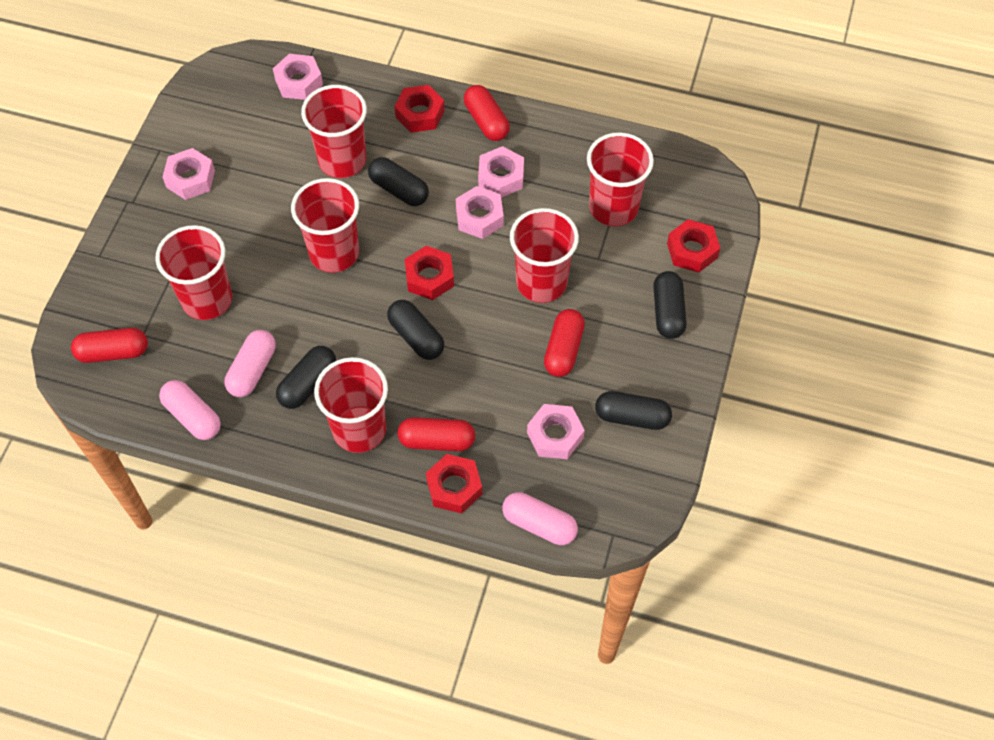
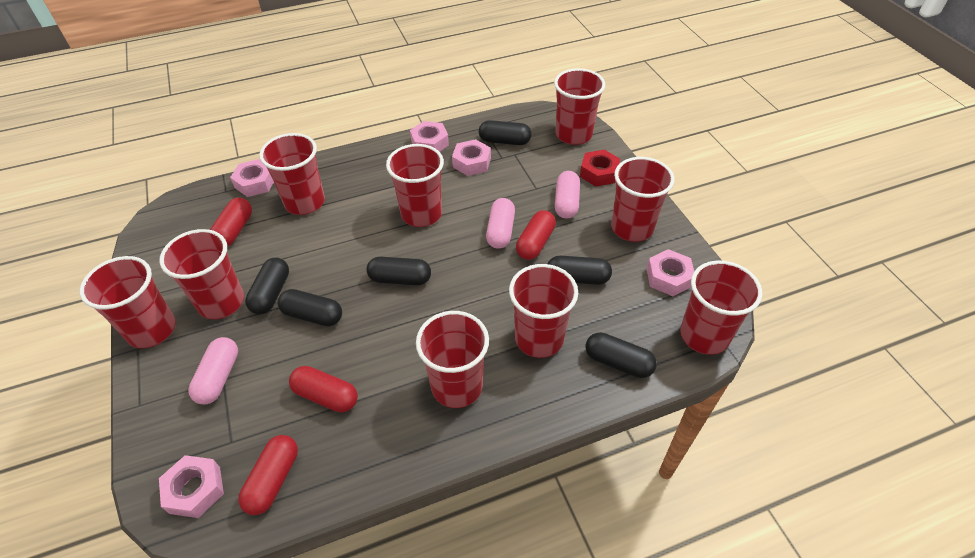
black capsule: 5 -> 6
red cup: 6 -> 9
red nut: 4 -> 1

